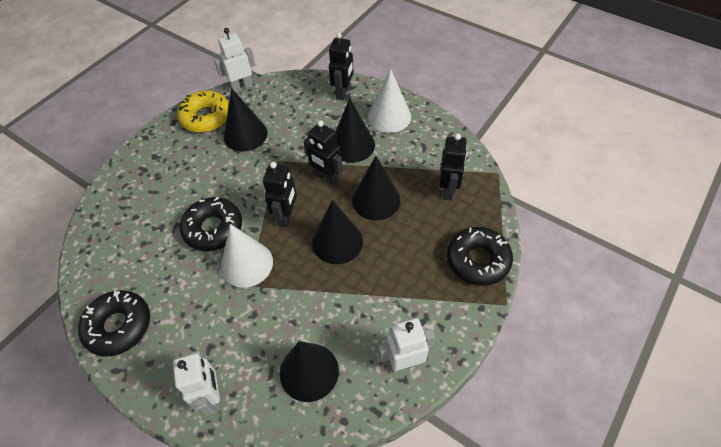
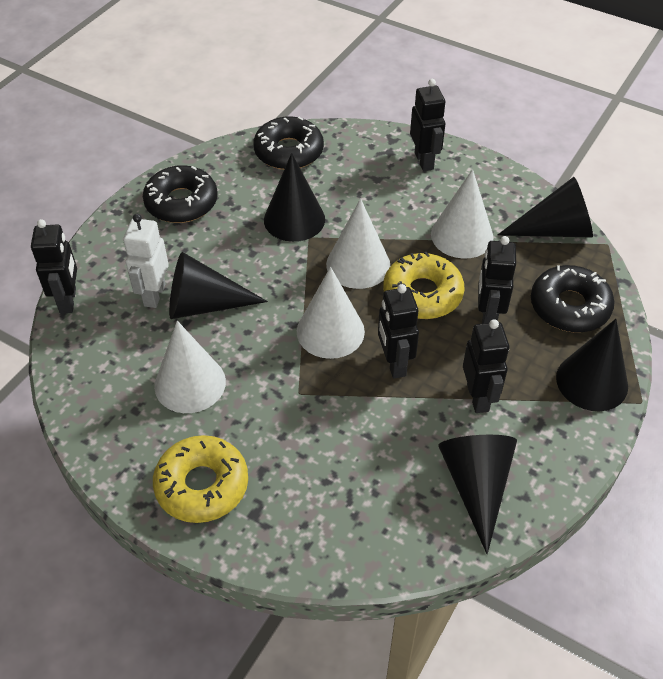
black robot: 4 -> 5
white cone: 2 -> 4
white robot: 3 -> 1
yellow donut: 1 -> 2

